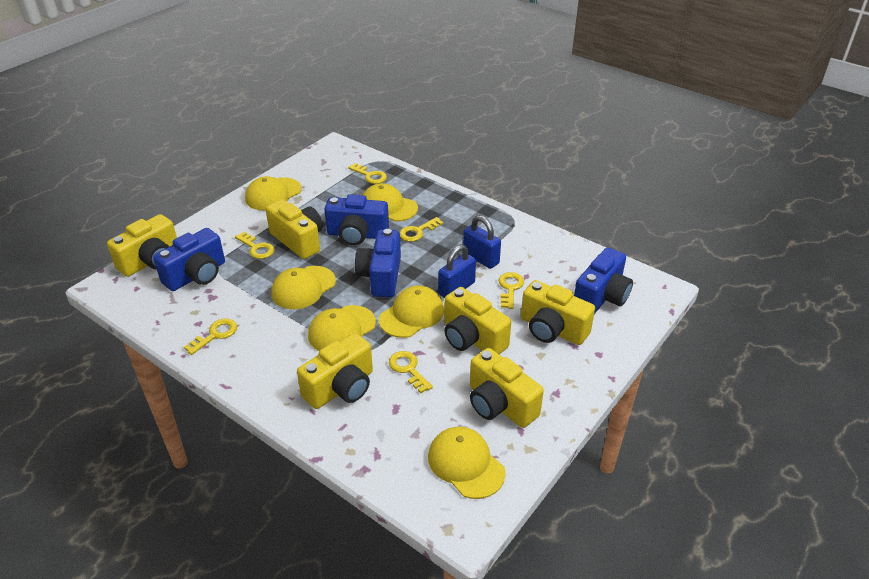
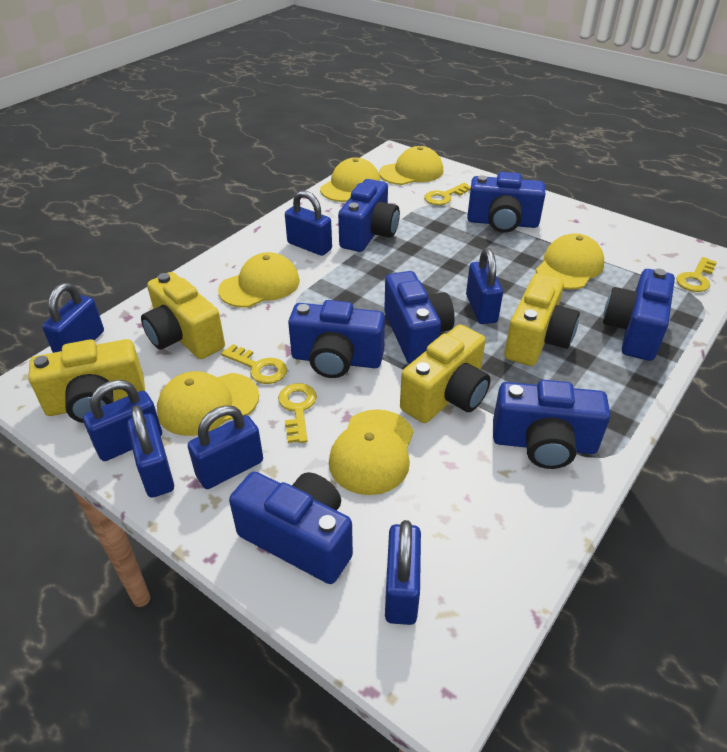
blue camera: 4 -> 7
blue padlock: 2 -> 7
yellow camera: 6 -> 4
yellow key: 6 -> 4

